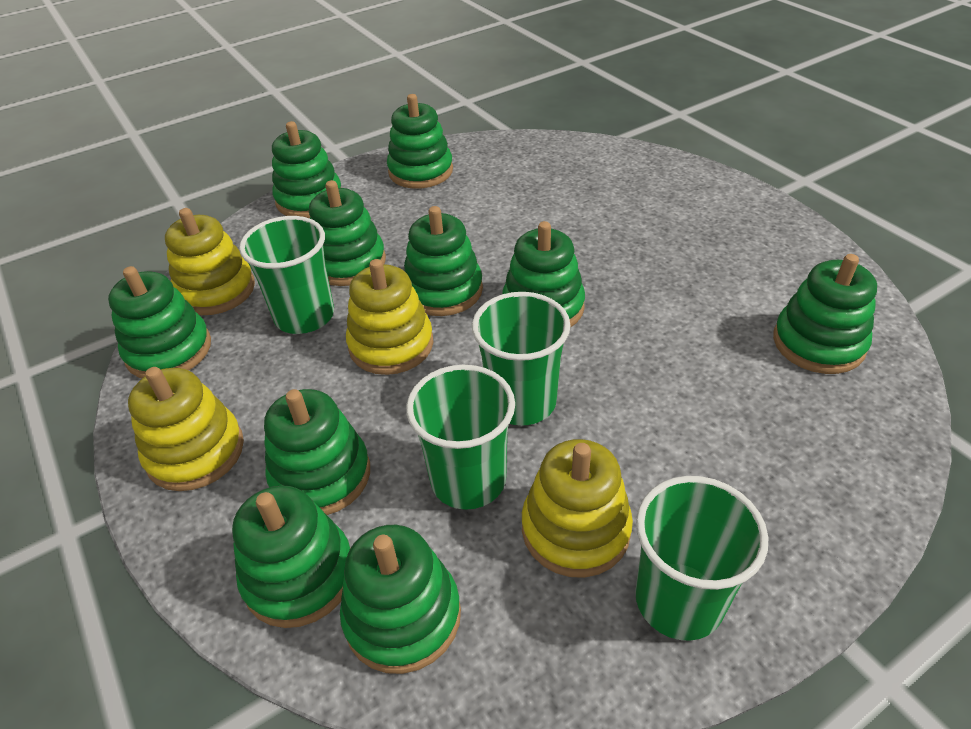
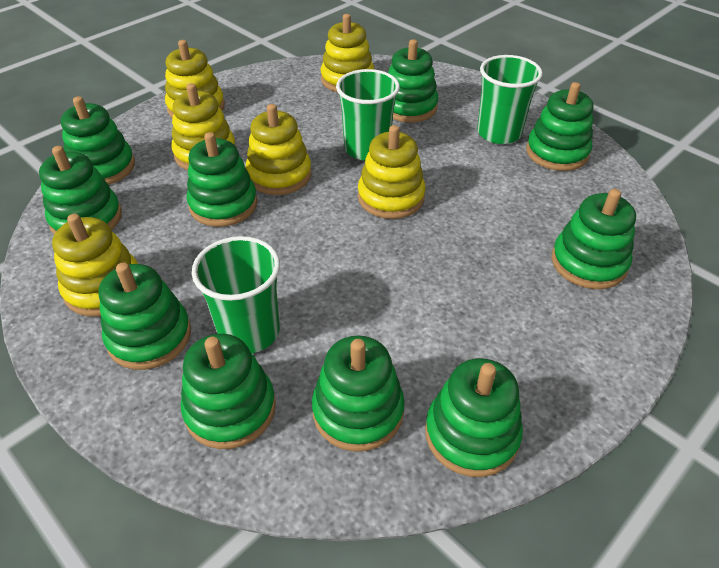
green cup: 4 -> 3
yellow stacking toy: 4 -> 6

